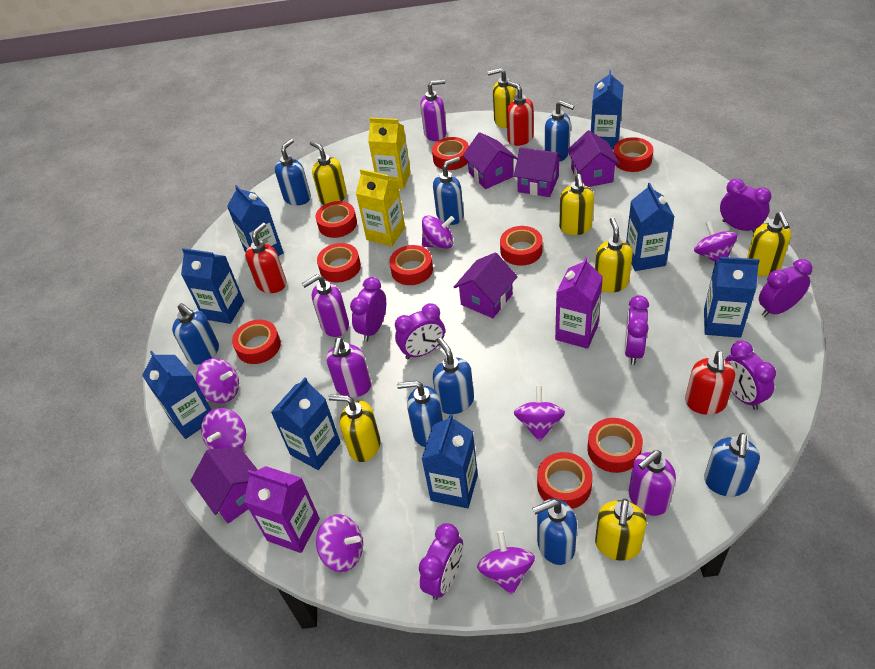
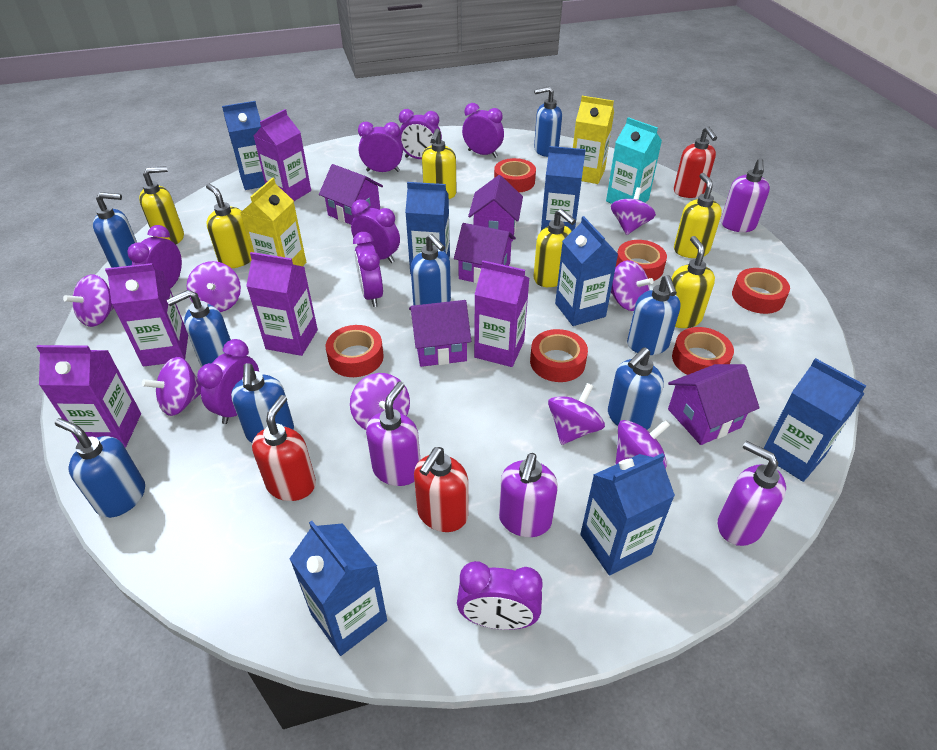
blue carton: 8 -> 7
purple carton: 2 -> 5
purple clock: 7 -> 8
purple spinning top: 7 -> 8
red tape: 9 -> 6
turquoise carton: 0 -> 1
yellow soap dispenser: 7 -> 6

